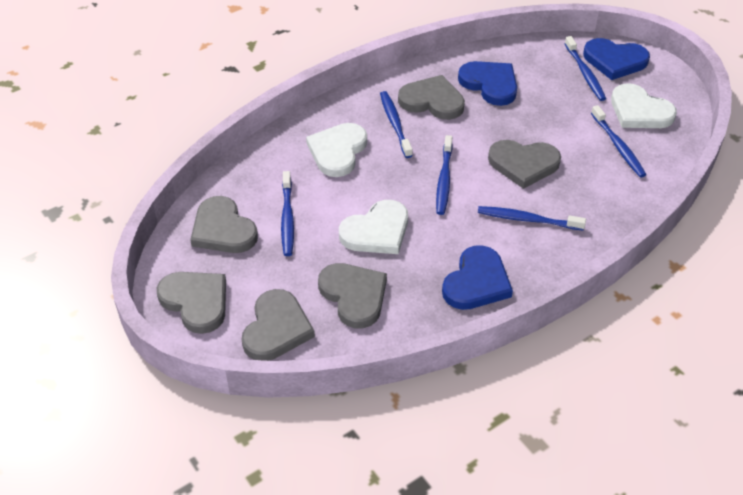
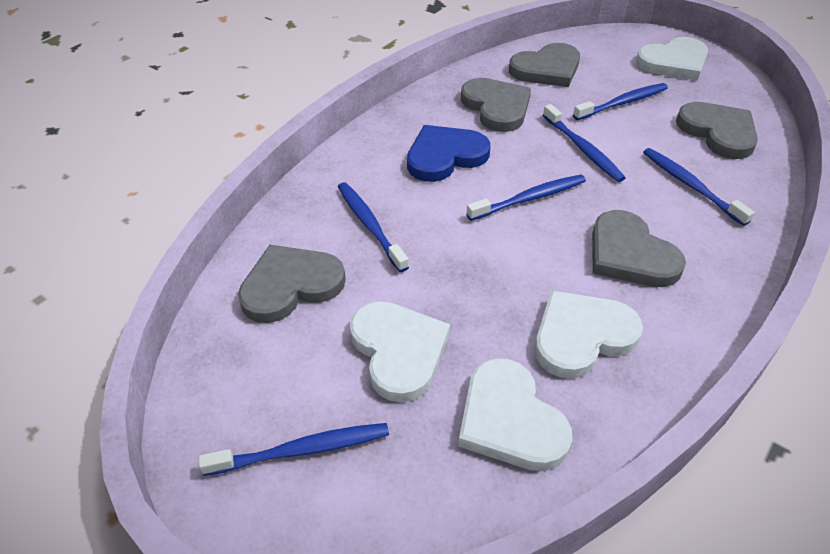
blue heart: 3 -> 1
grey heart: 6 -> 5
white heart: 3 -> 4

